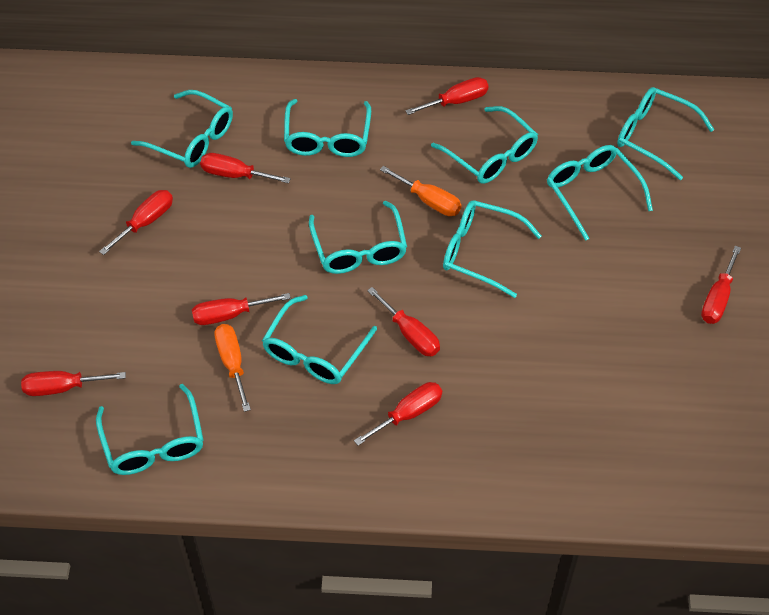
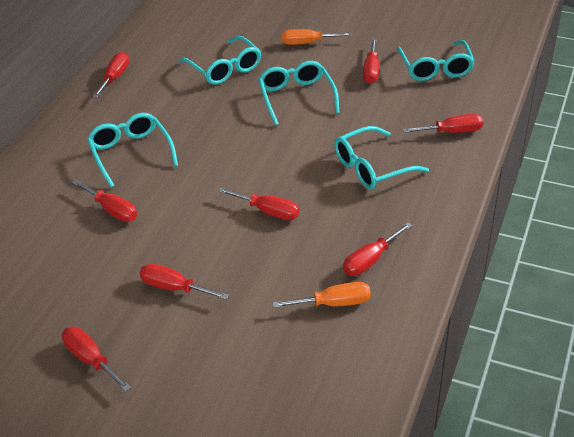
turquoise glasses: 9 -> 5

